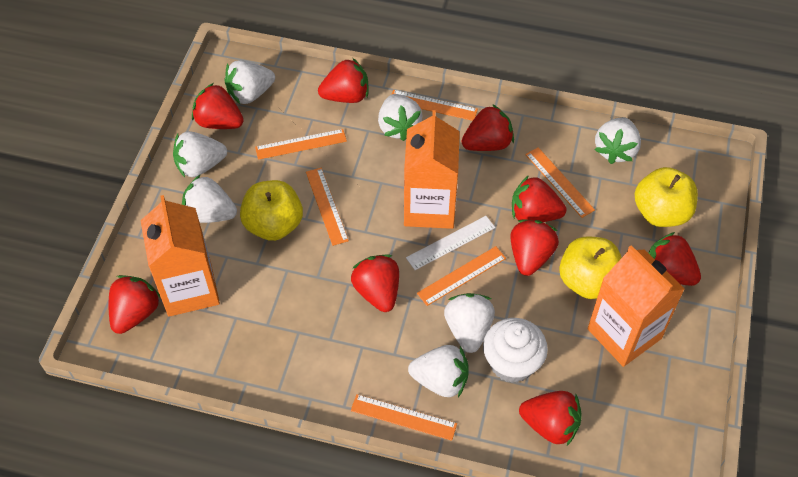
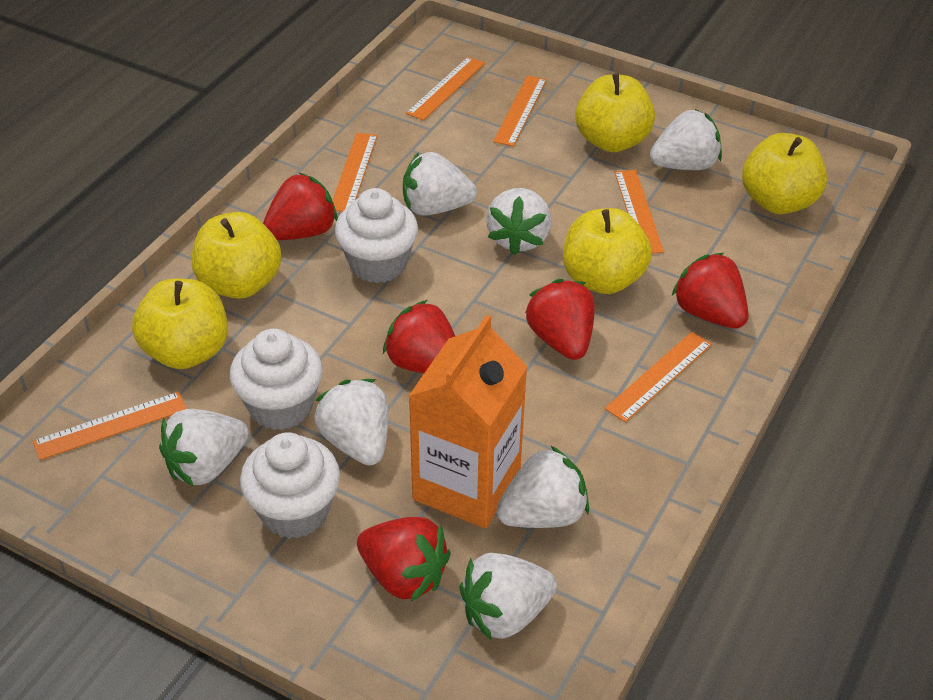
orange carton: 3 -> 1
red strawberry: 9 -> 5
white cupcake: 1 -> 3
white ruler: 1 -> 0
yellow apple: 3 -> 5

